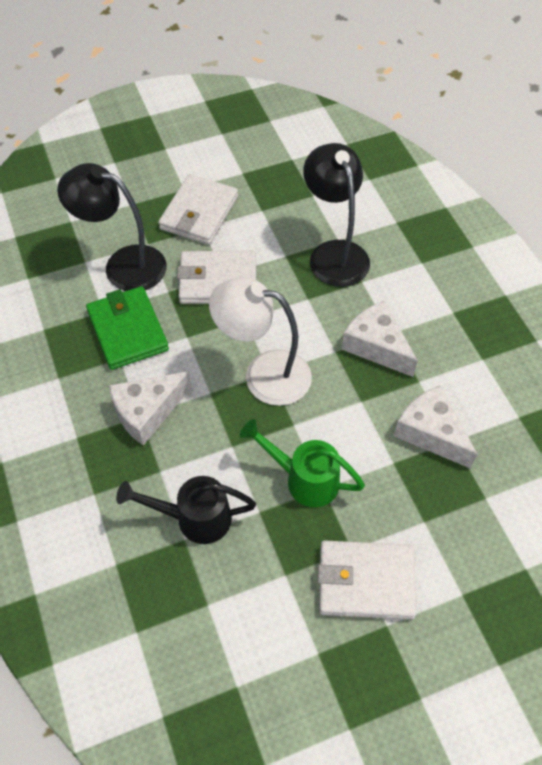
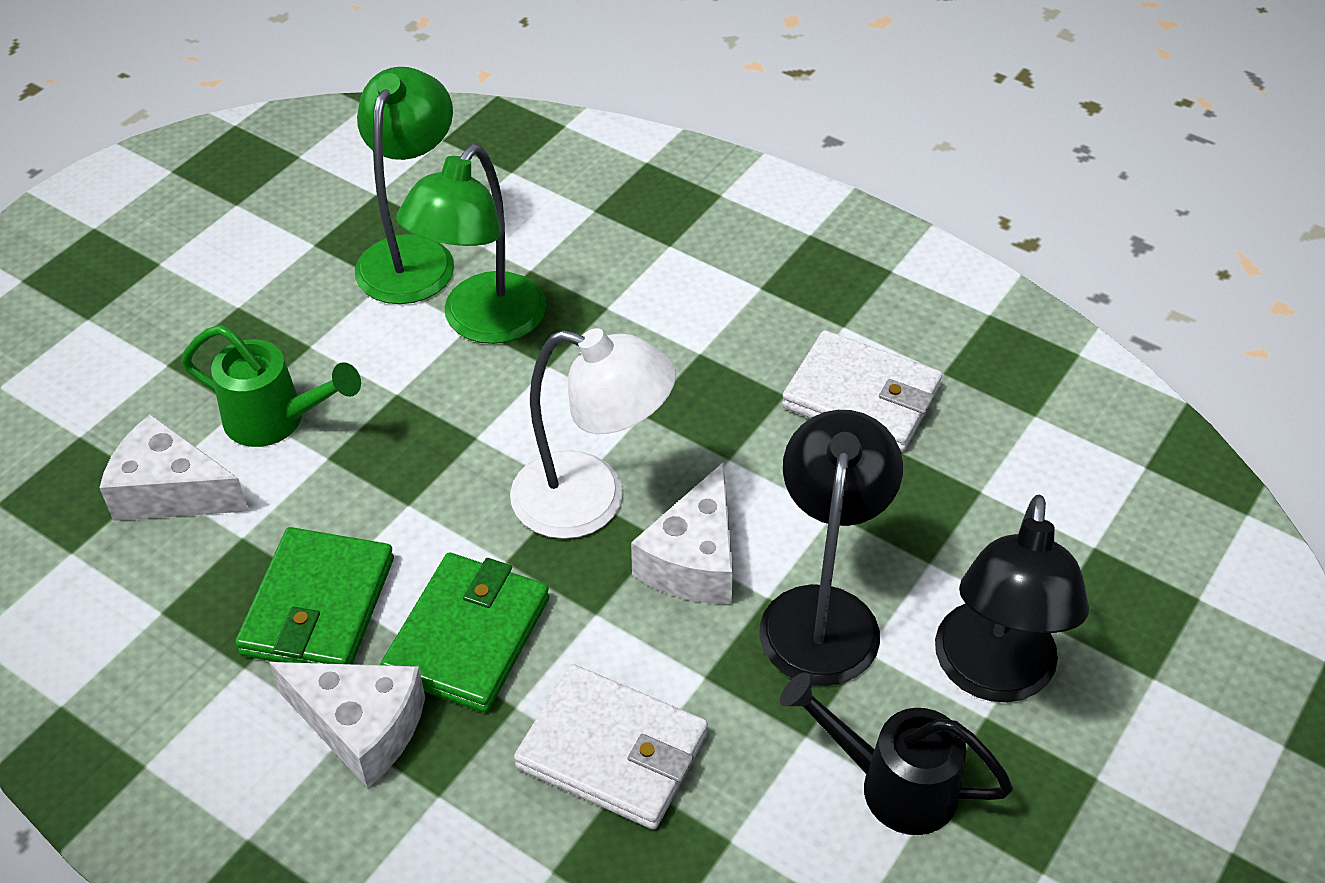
green lamp: 0 -> 2
green wallet: 1 -> 2
white wallet: 3 -> 2

